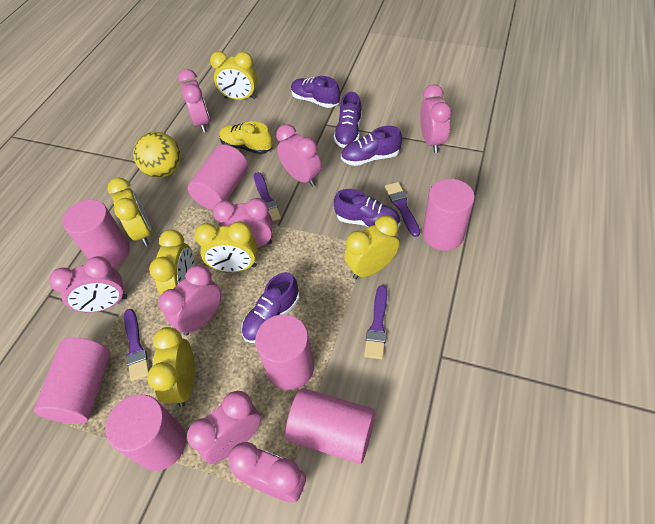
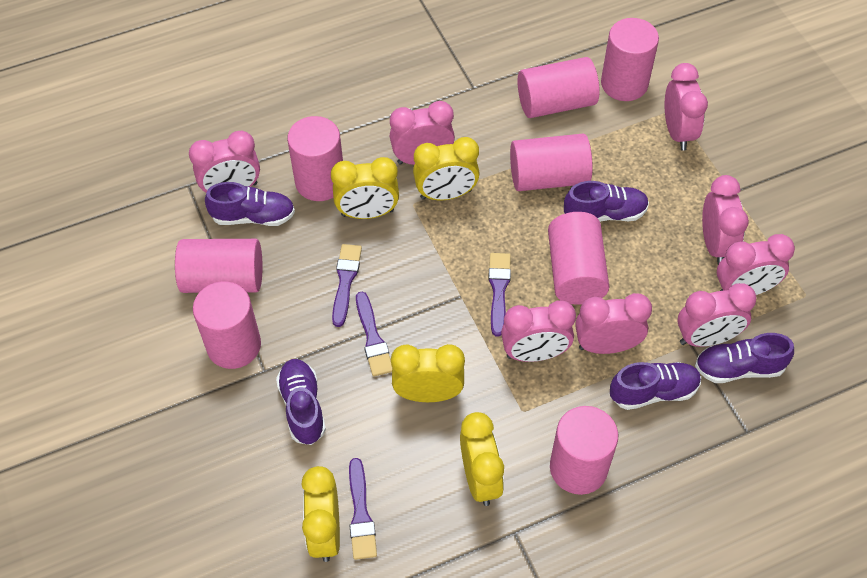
pink cylinder: 7 -> 8
yellow ball: 1 -> 0
yellow clock: 6 -> 5
yellow shoe: 1 -> 0

